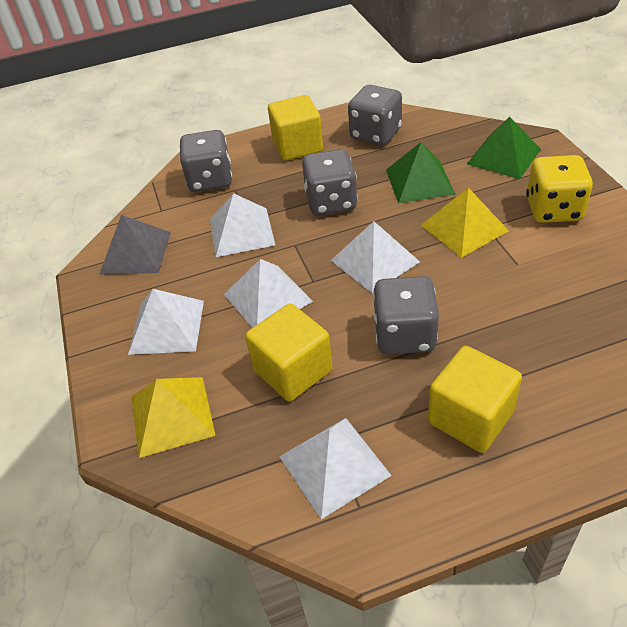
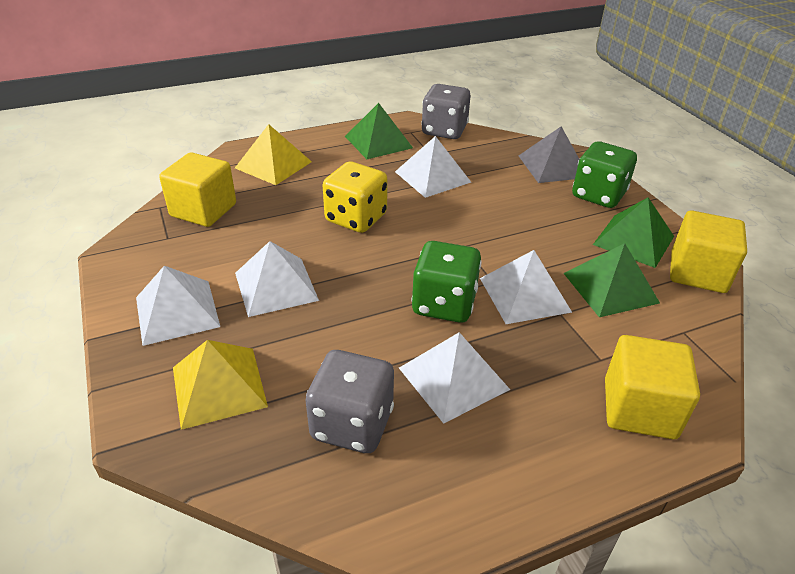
green dice: 0 -> 2
green pyramid: 2 -> 3
grey dice: 4 -> 2

